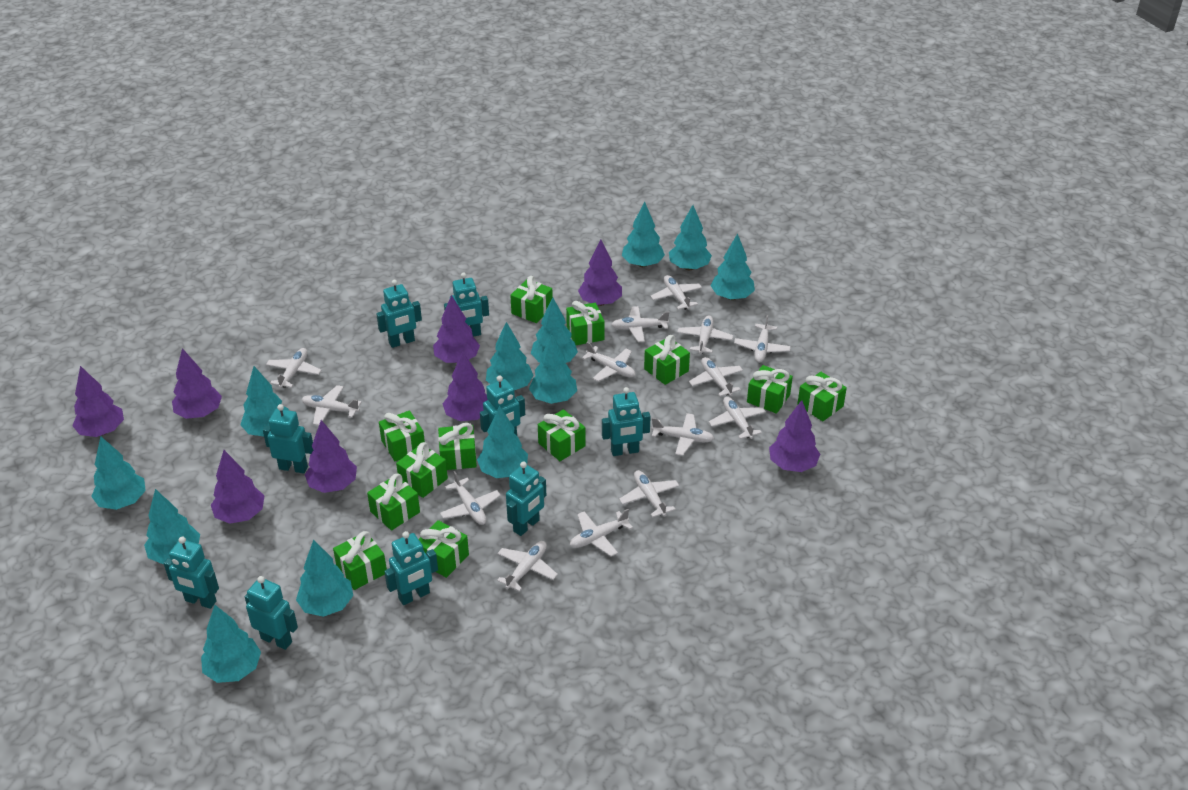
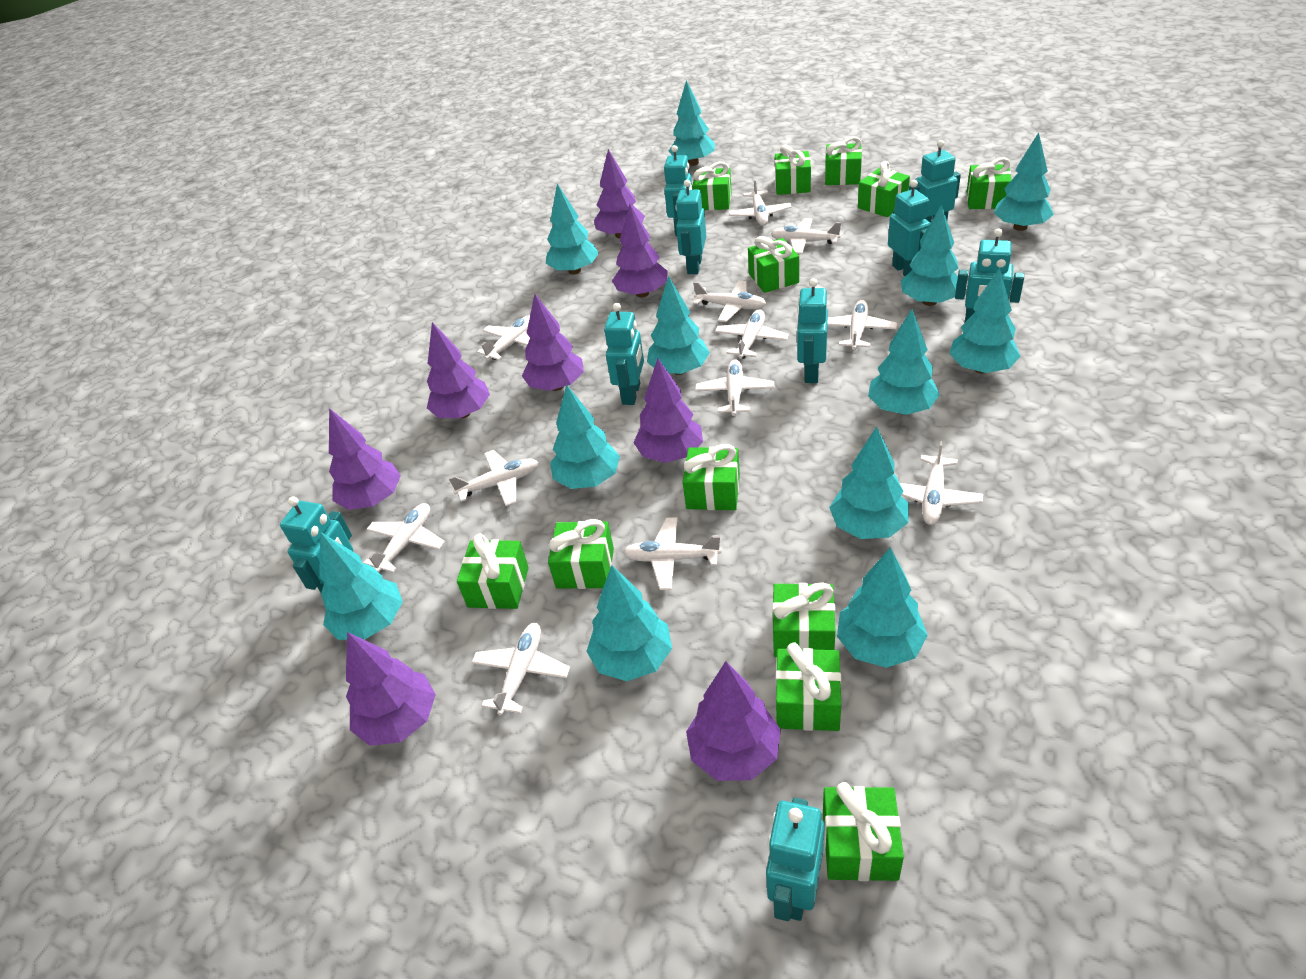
white plane: 14 -> 12

